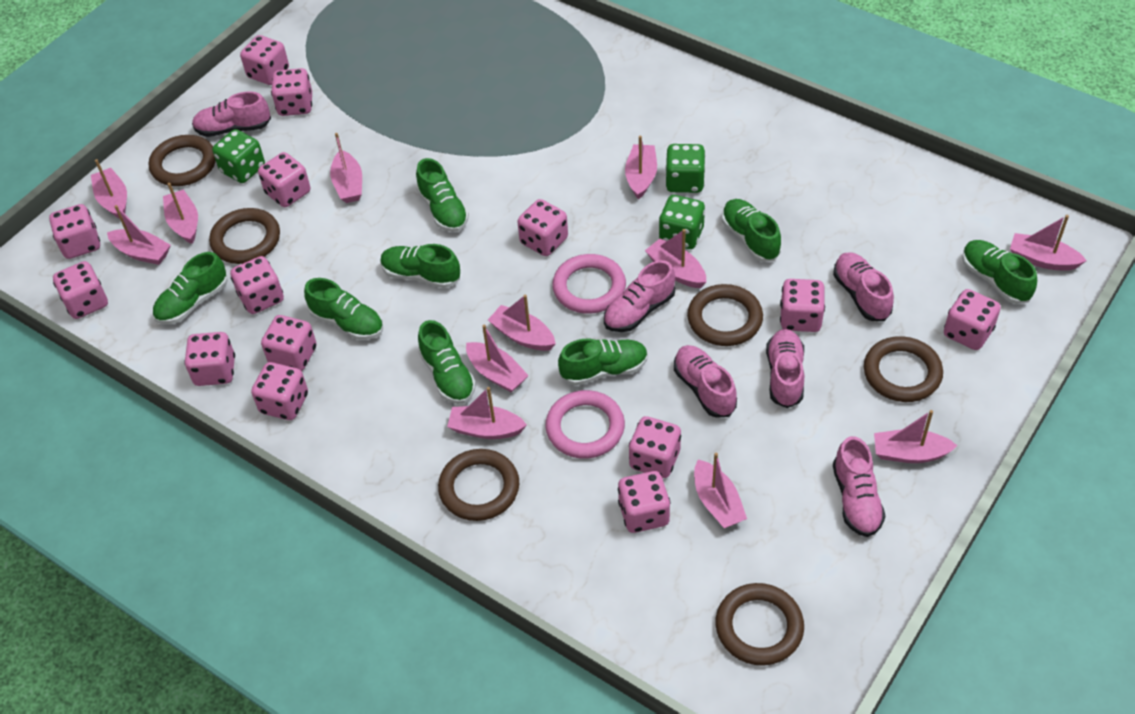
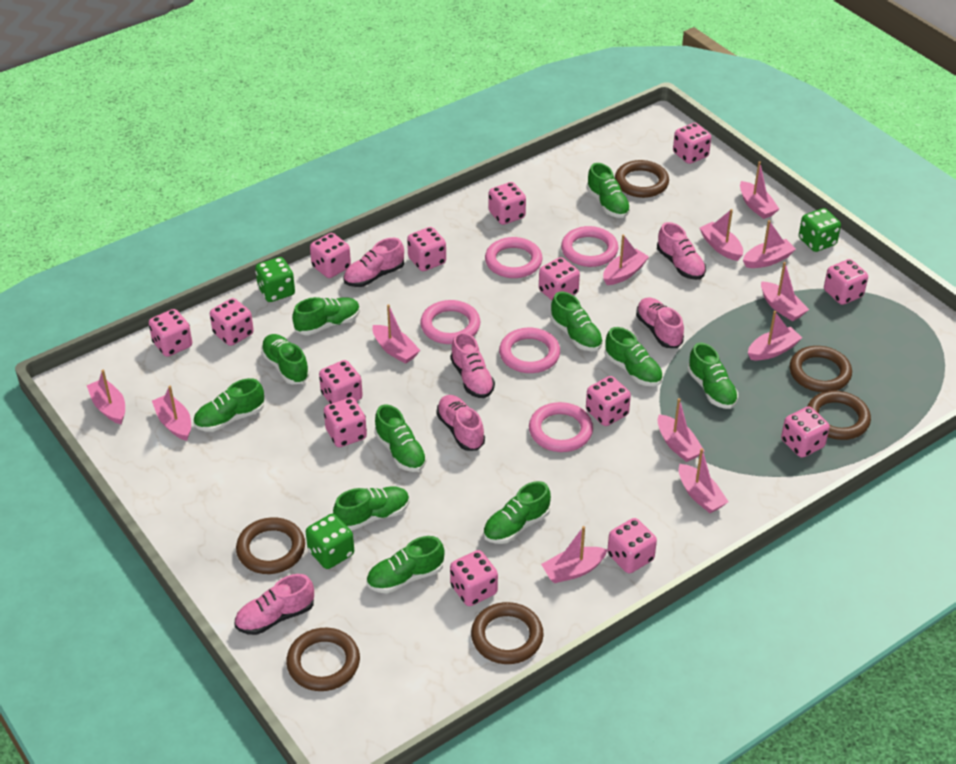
green shoe: 8 -> 11
pink ring: 2 -> 5

